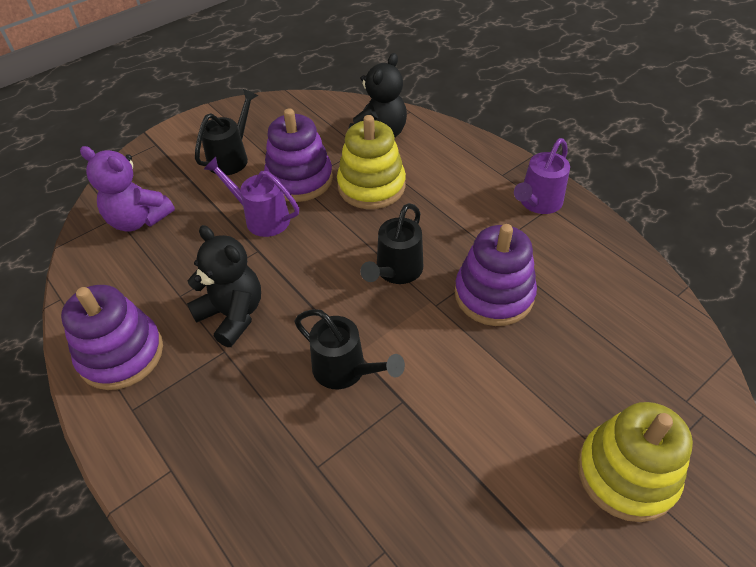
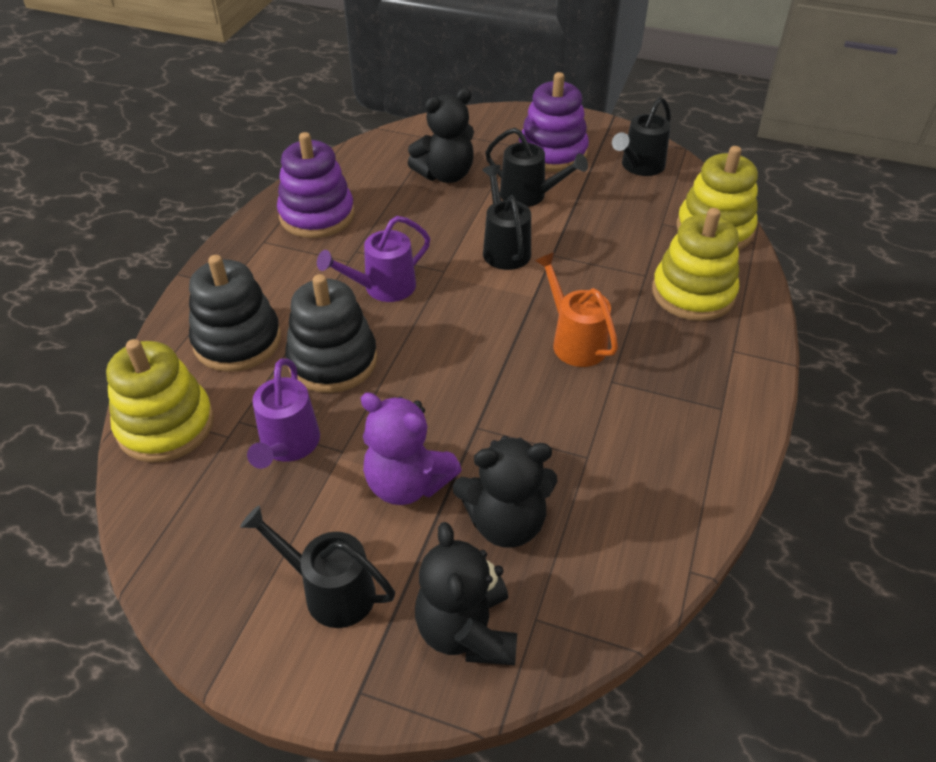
black stacking toy: 0 -> 2
black teddy bear: 2 -> 3
black watering can: 3 -> 4
orange watering can: 0 -> 1
purple stacking toy: 3 -> 2
yellow stacking toy: 2 -> 3

